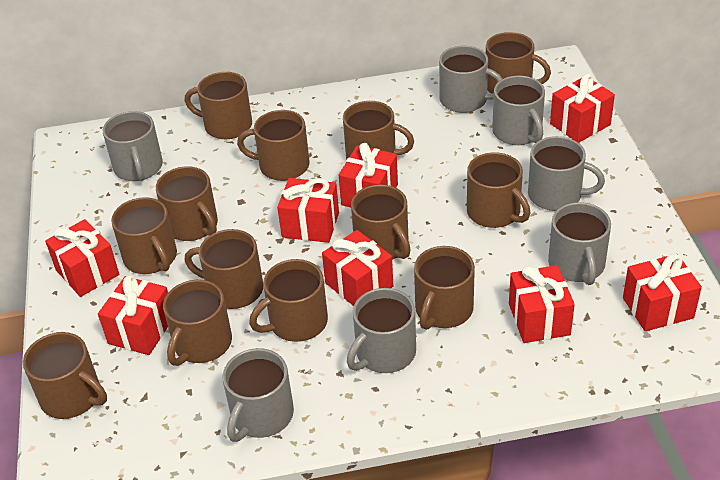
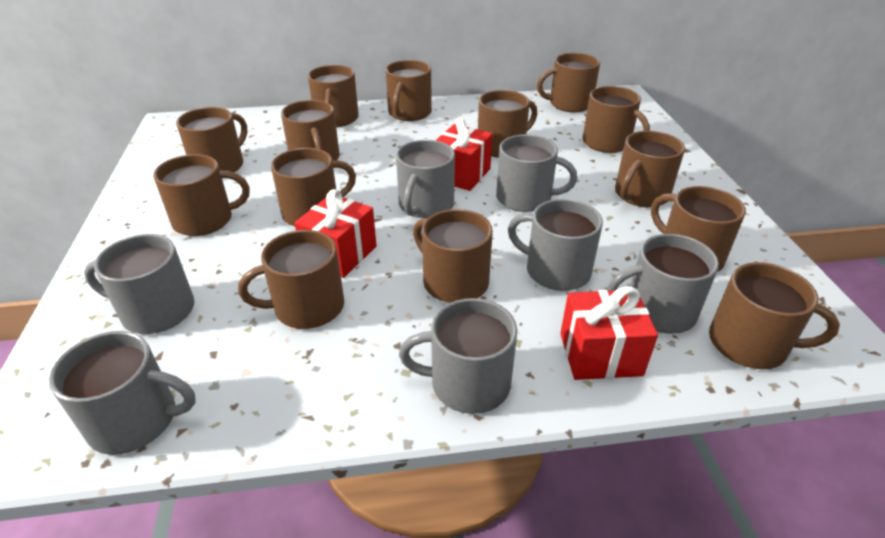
brown mug: 13 -> 14
red gift: 8 -> 3

